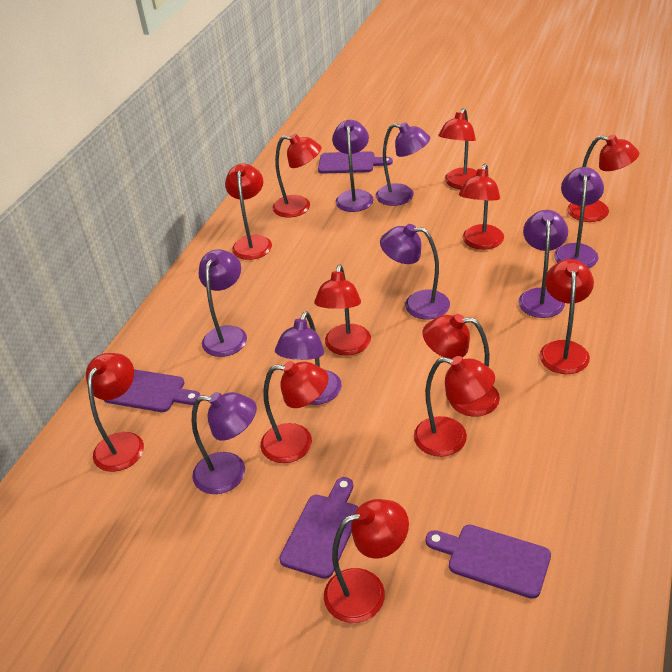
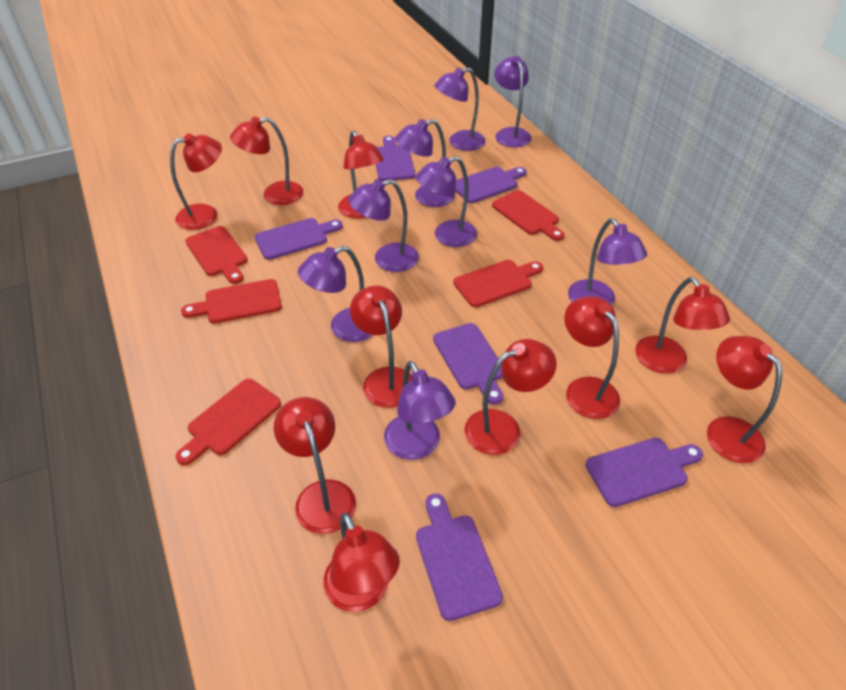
purple cutting board: 4 -> 6
red cutting board: 0 -> 5
red lamp: 12 -> 10

